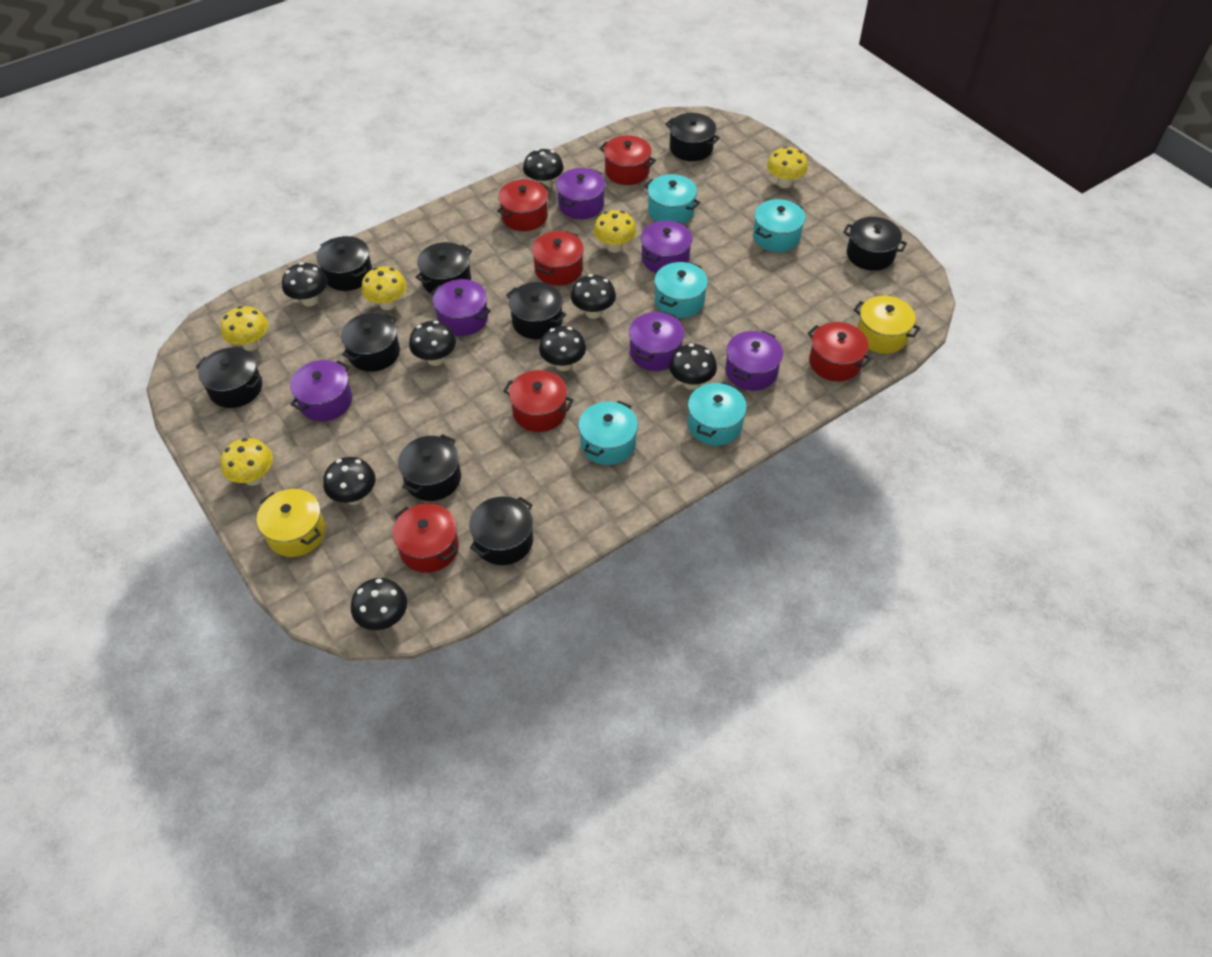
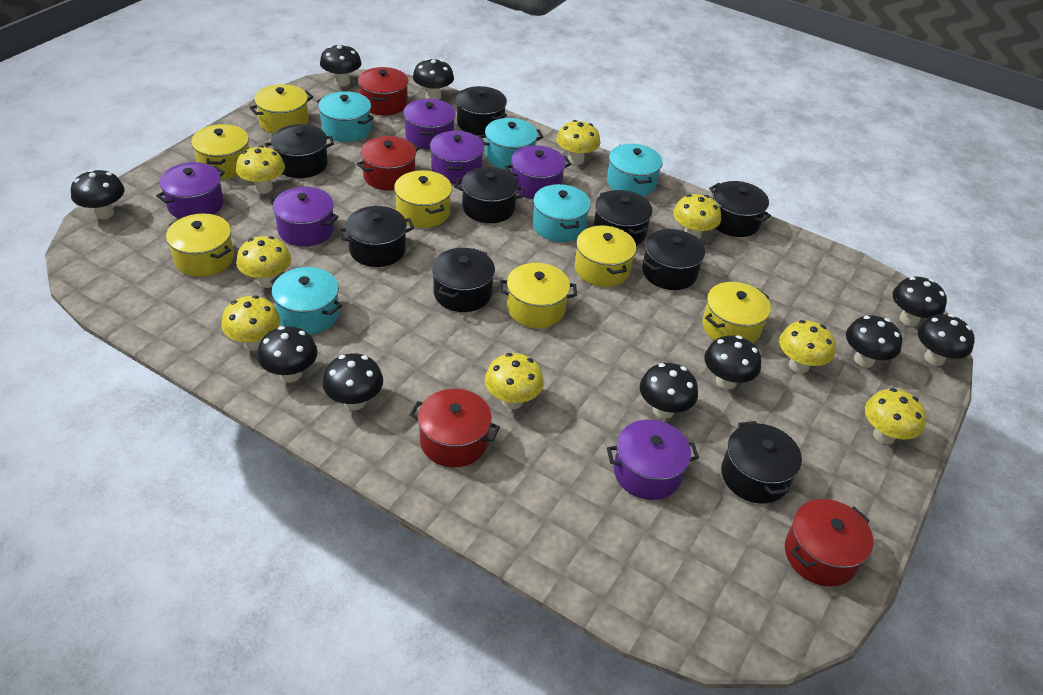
black mushroom: 8 -> 10
red pot: 6 -> 4
yellow mushroom: 5 -> 8
yellow pot: 2 -> 7

